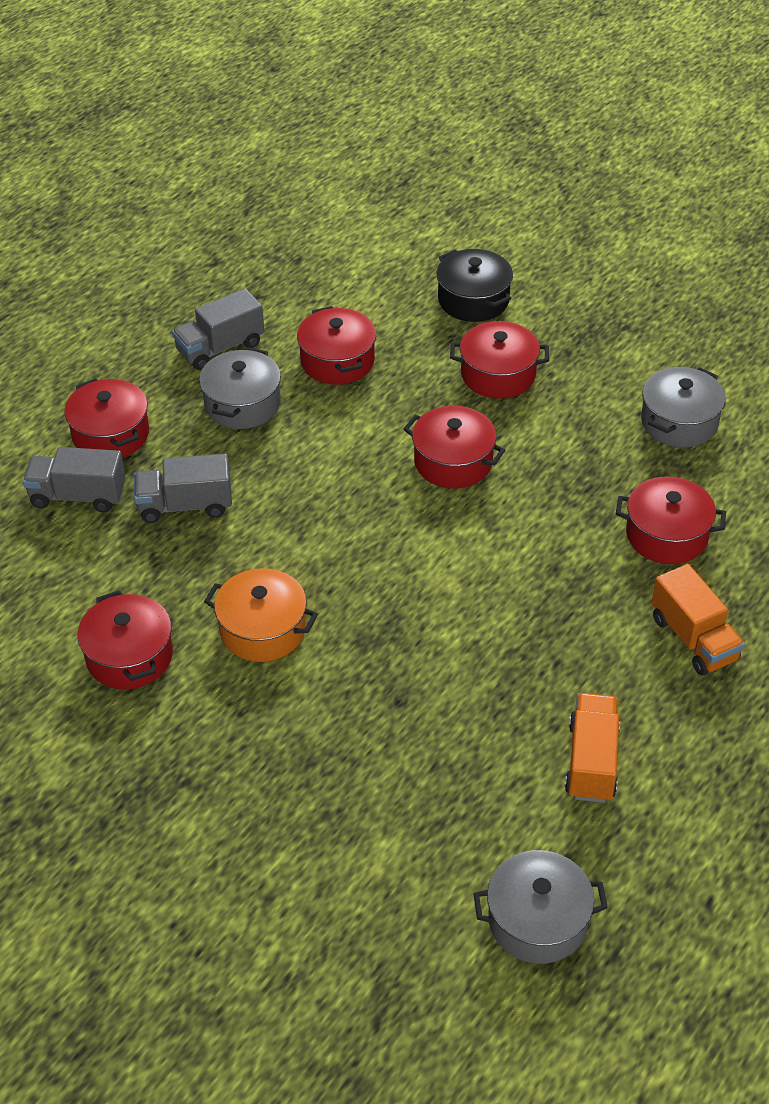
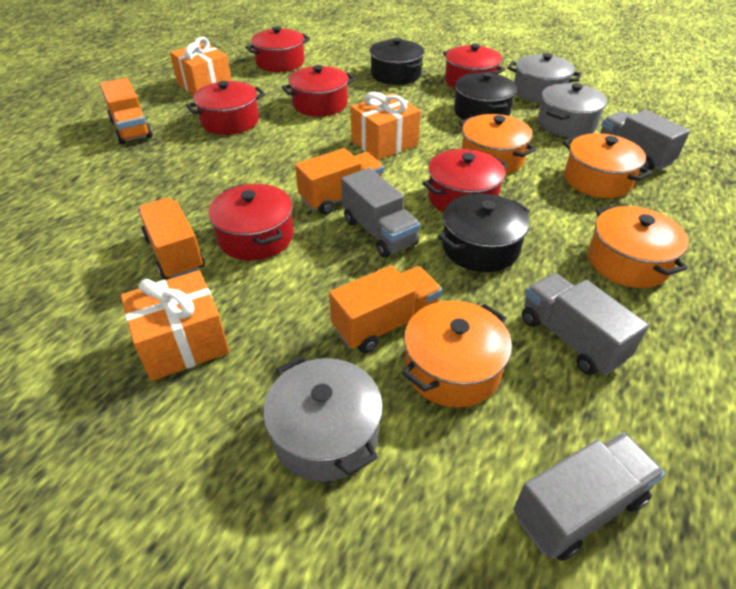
black pot: 1 -> 3
grey truck: 3 -> 4
orange gift: 0 -> 3
orange pot: 1 -> 4
orange truck: 2 -> 4

